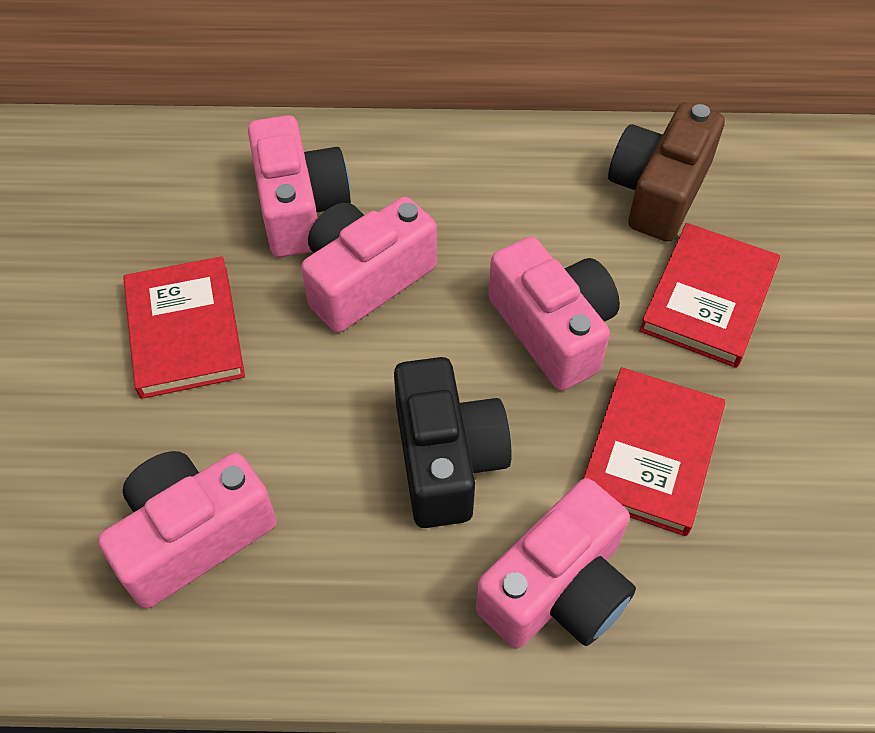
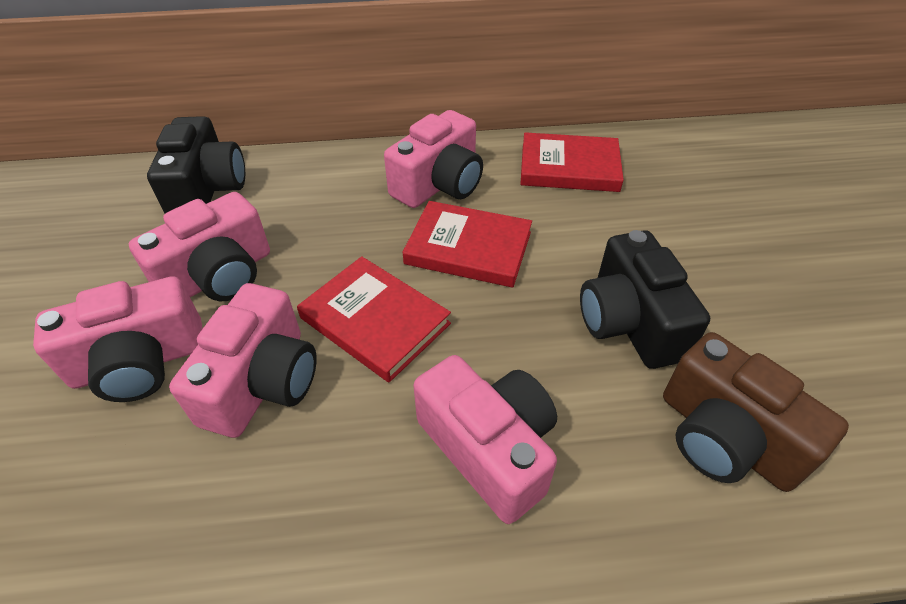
black camera: 1 -> 2

